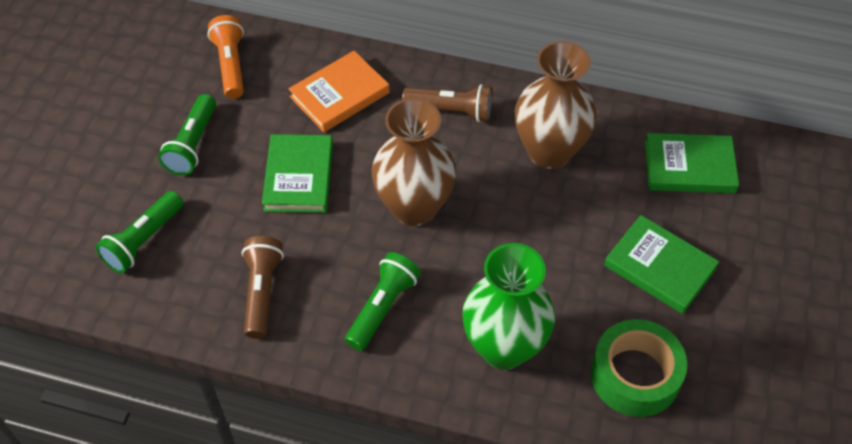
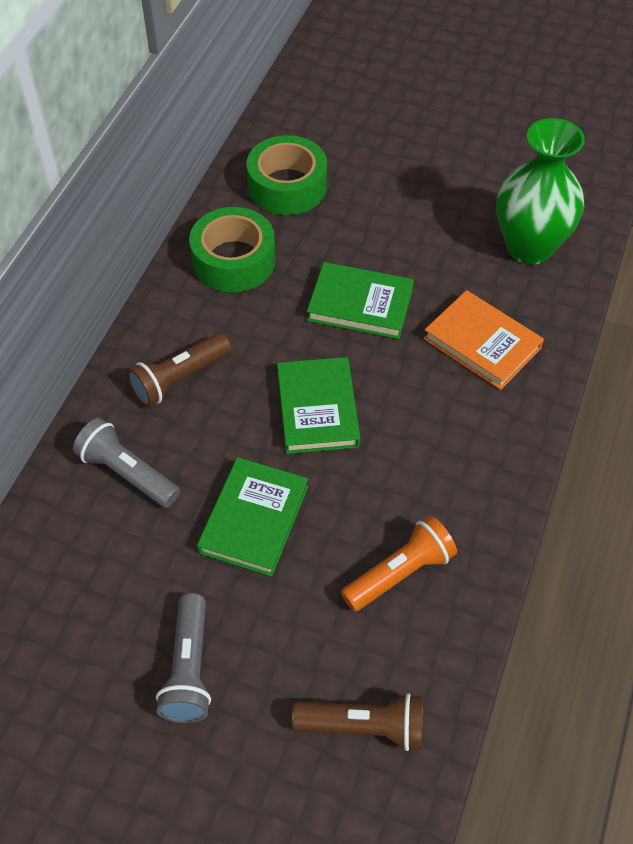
brown vase: 2 -> 0
green flashlight: 3 -> 0
green tape: 1 -> 2
grey flashlight: 0 -> 2

